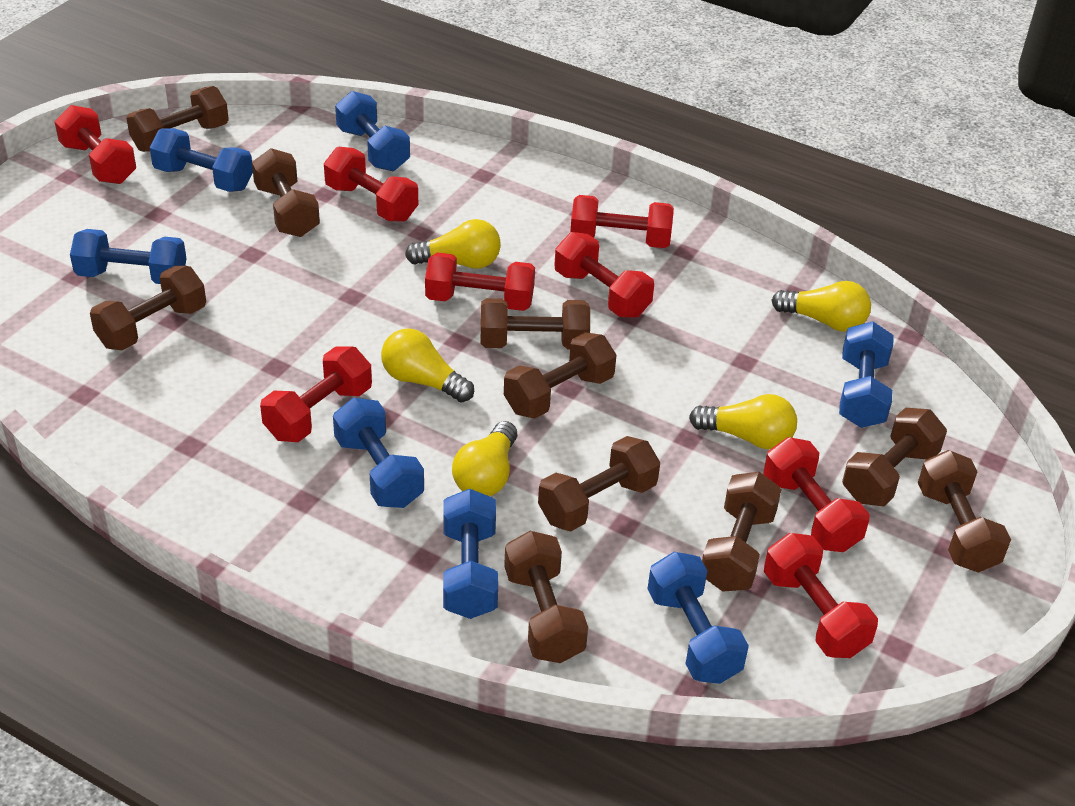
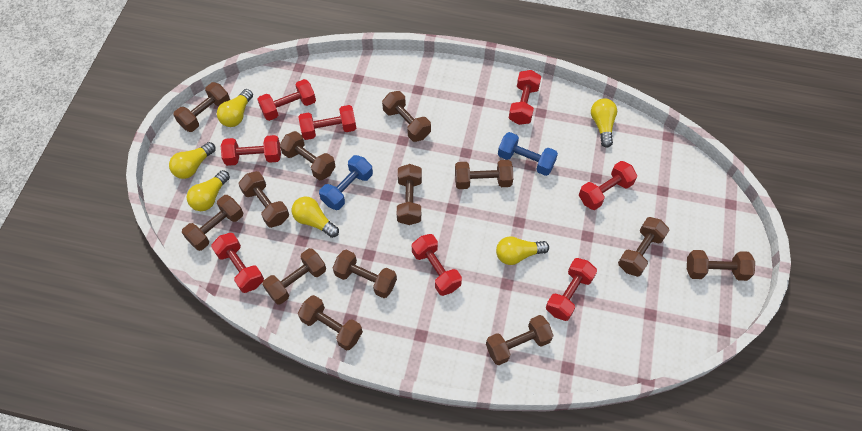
blue dumbbell: 7 -> 2
brown dumbbell: 10 -> 13
yellow light bulb: 5 -> 6

